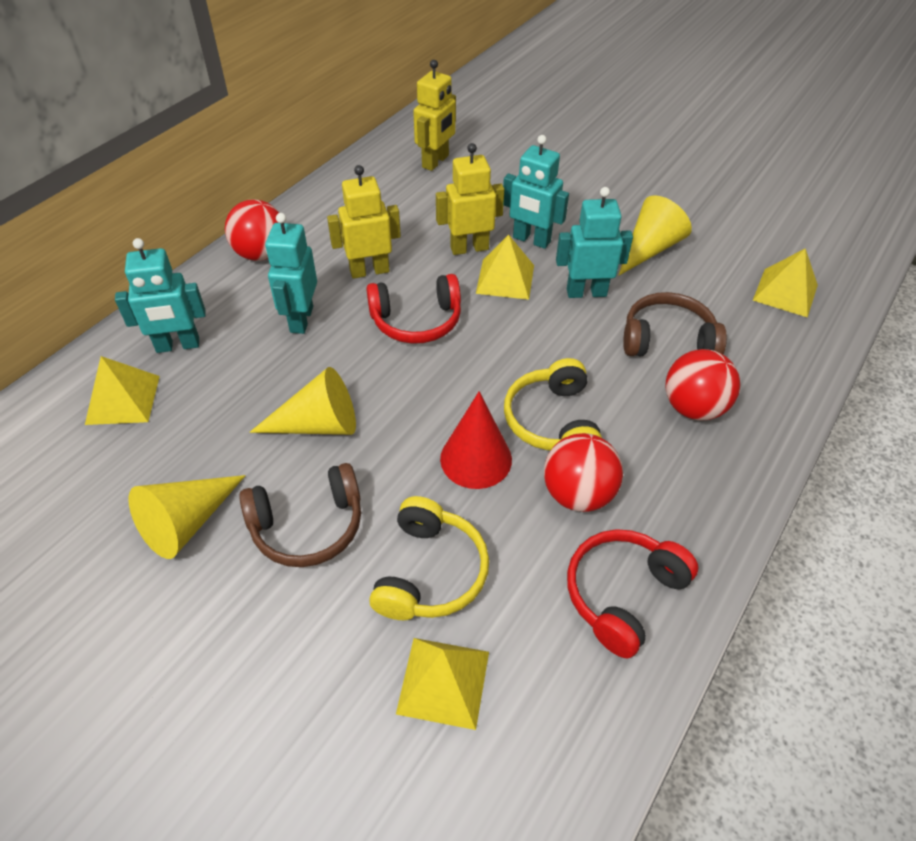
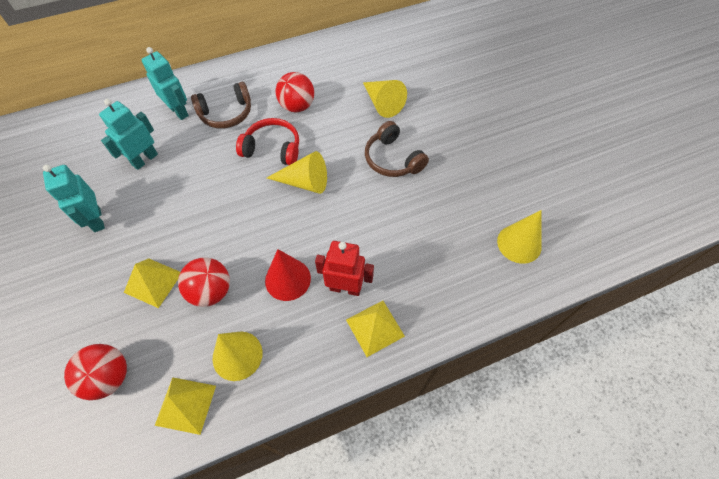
red headphones: 2 -> 1
red robot: 0 -> 1
turquoise robot: 4 -> 3
yellow cone: 3 -> 4
yellow headphones: 2 -> 0
yellow pyramid: 4 -> 3
yellow robot: 3 -> 0

